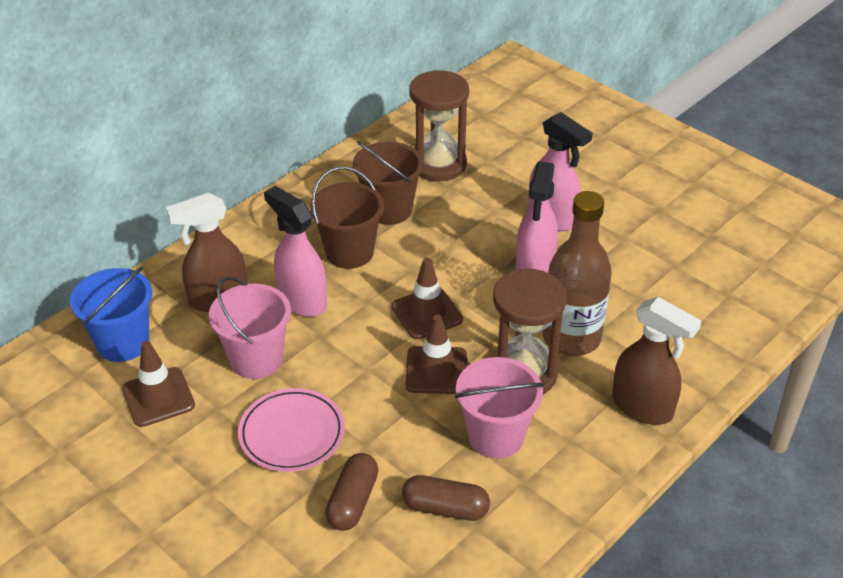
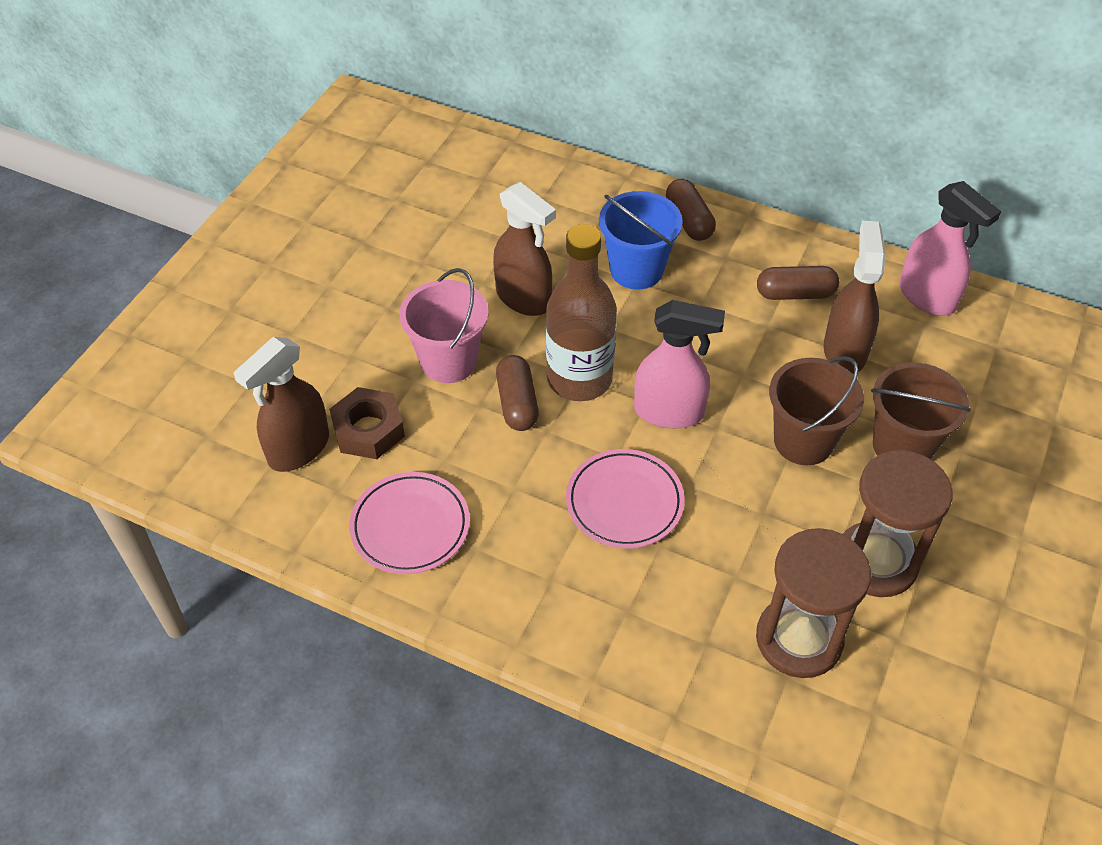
brown capsule: 2 -> 3
brown nut: 0 -> 1
brown spray bottle: 2 -> 3
brown traffic cone: 3 -> 0
pink bucket: 2 -> 1
pink plate: 1 -> 2
pink spray bottle: 3 -> 2

